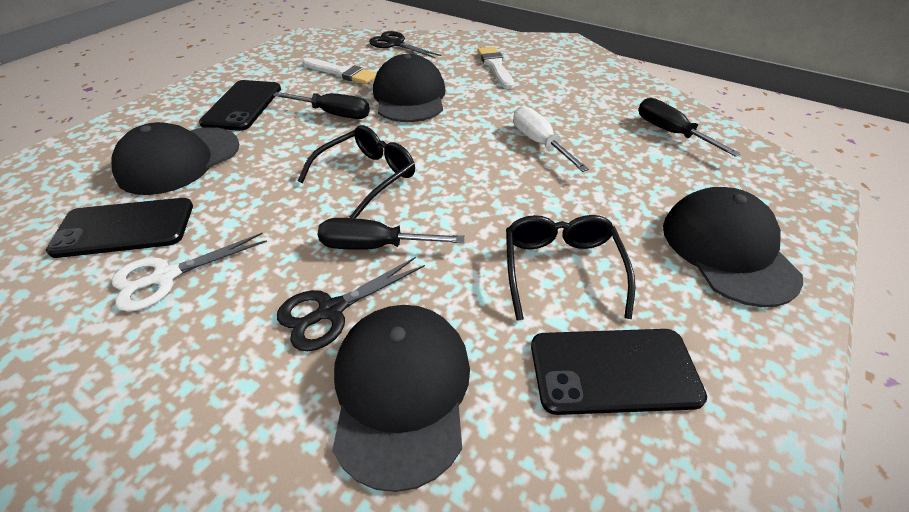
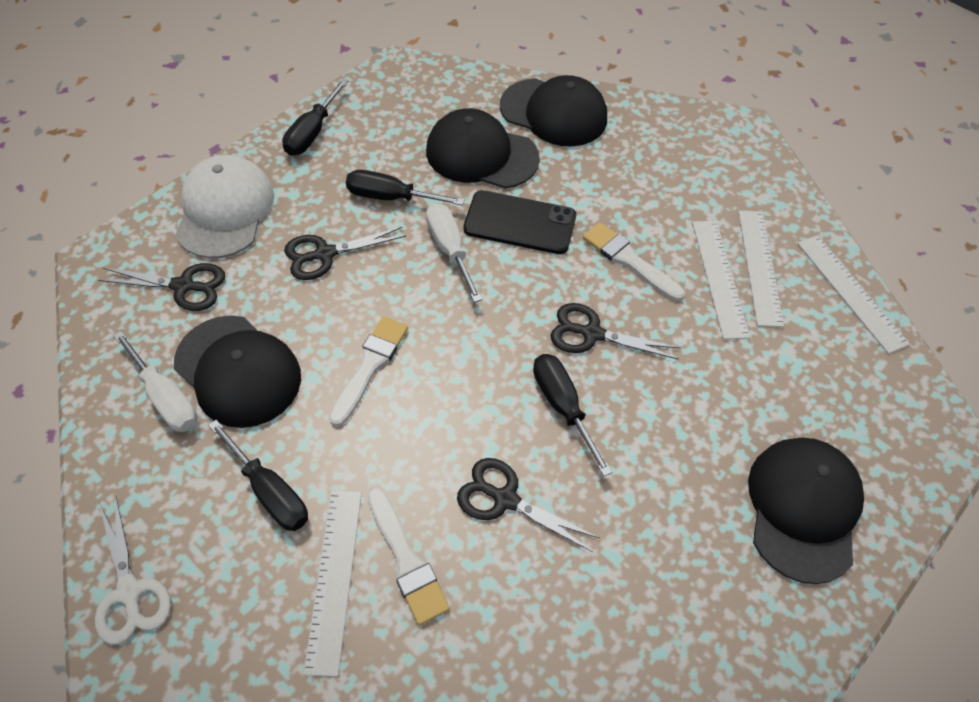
black glasses: 2 -> 0
black phone: 3 -> 1
black scissors: 2 -> 4
black screwdriver: 3 -> 4
white brush: 2 -> 3
white cap: 0 -> 1
white ruler: 0 -> 4
white screwdriver: 1 -> 2

